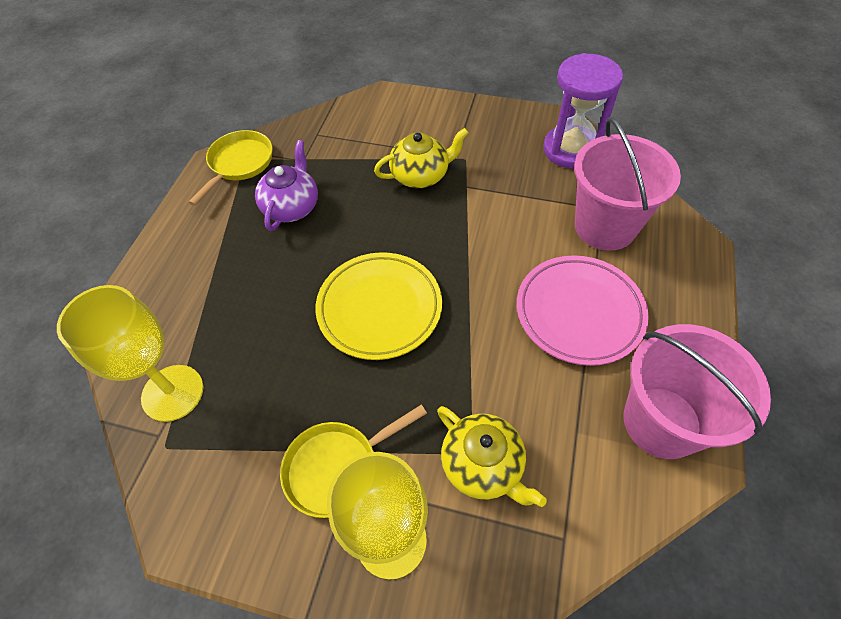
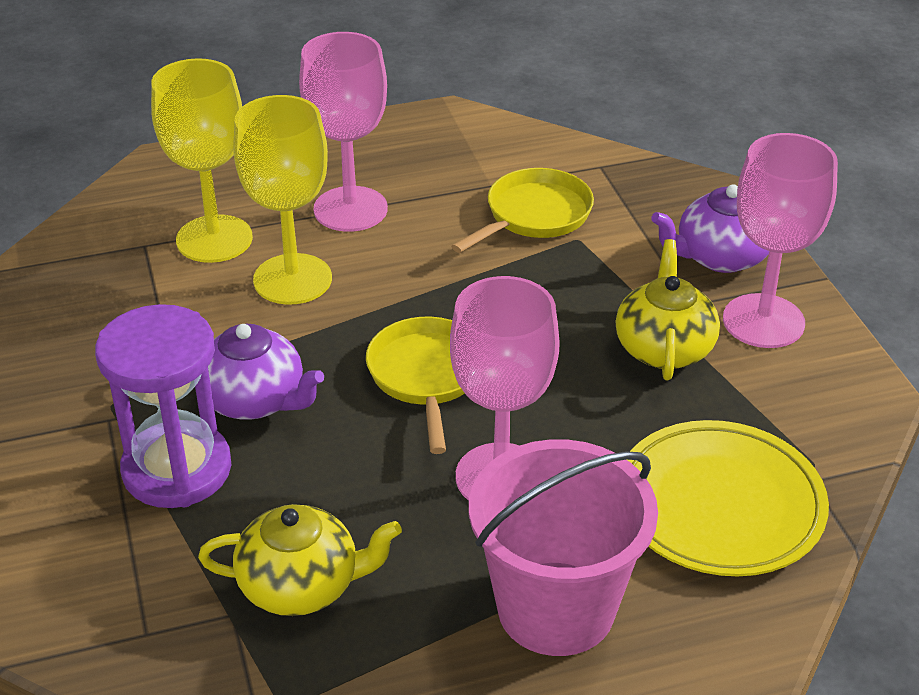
pink bucket: 2 -> 1
pink goblet: 0 -> 3
pink plate: 1 -> 0
purple teapot: 1 -> 2

